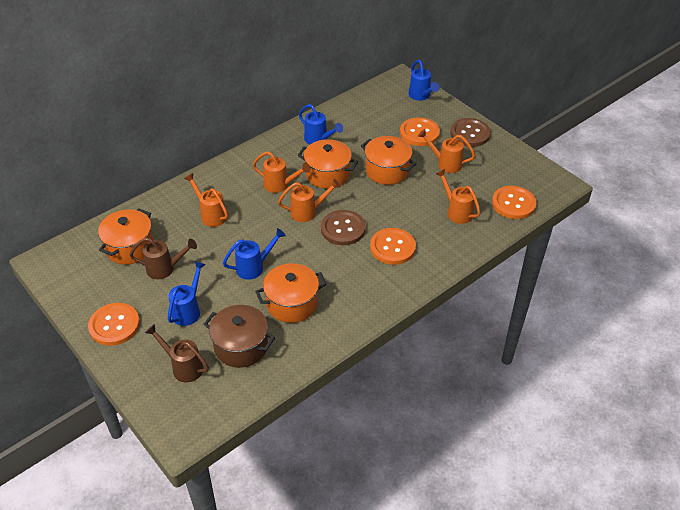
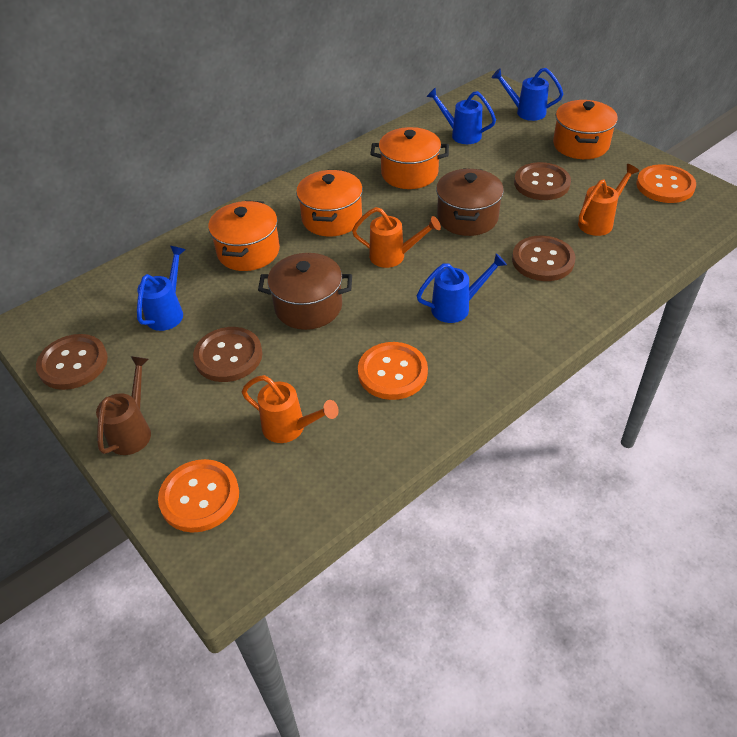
brown button: 2 -> 4
brown pot: 1 -> 2
brown watering can: 2 -> 1
orange button: 4 -> 3
orange watering can: 5 -> 3

